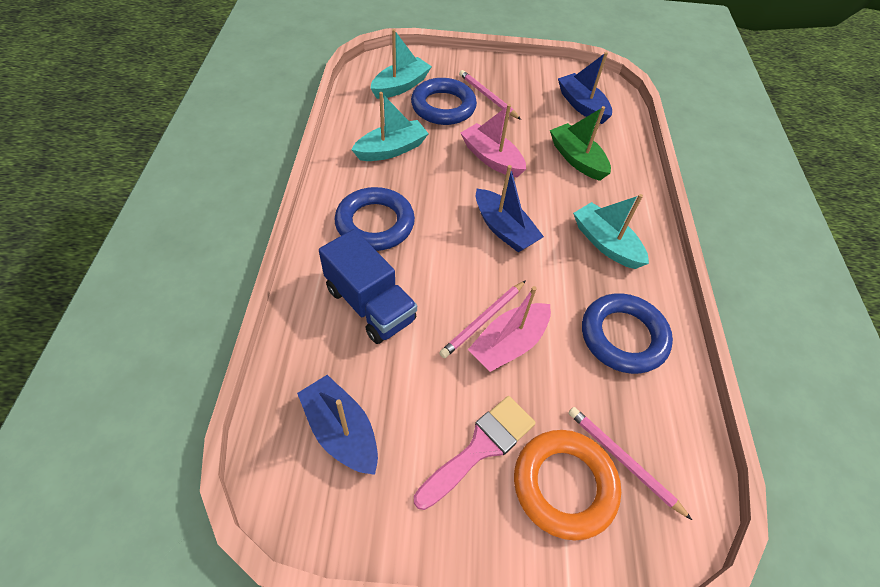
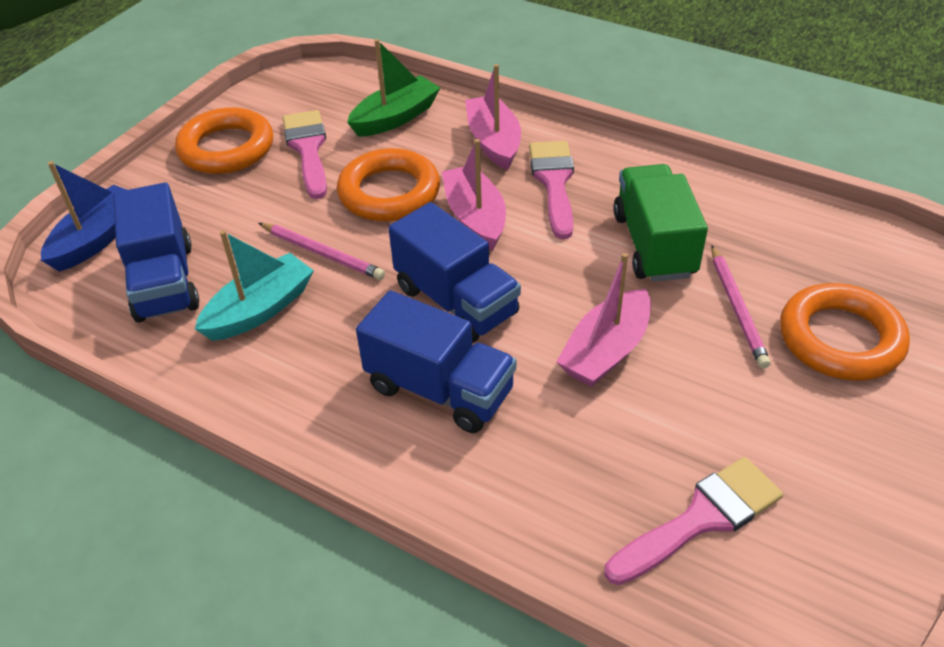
blue boat: 3 -> 1
blue ring: 3 -> 0
blue truck: 1 -> 3
green truck: 0 -> 1
orange ring: 1 -> 3
pink boat: 2 -> 3
pink brush: 1 -> 3
pink pencil: 3 -> 2
turquoise boat: 3 -> 1

